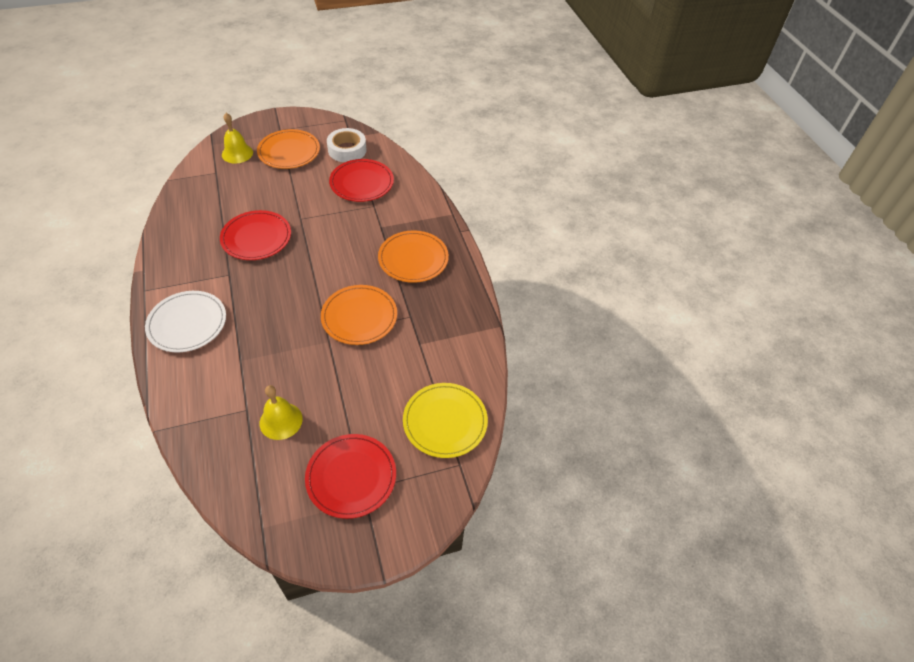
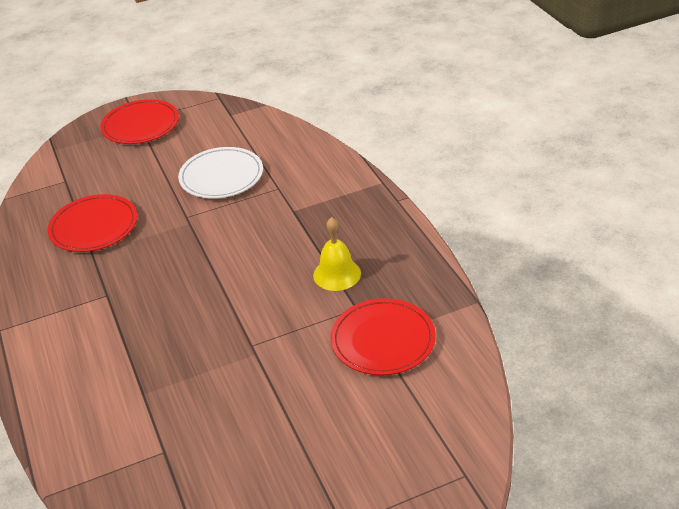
orange plate: 3 -> 0
white tape: 1 -> 0
yellow bell: 2 -> 1
yellow plate: 1 -> 0

